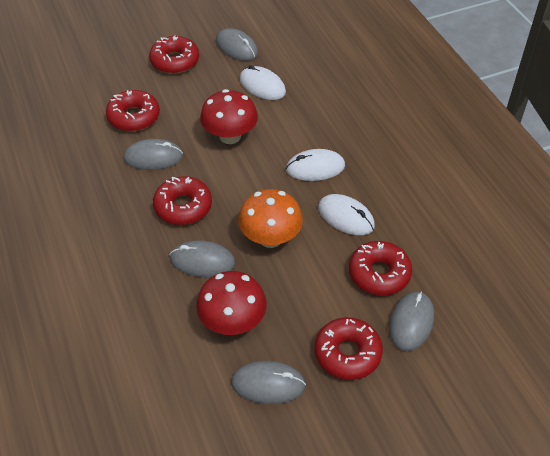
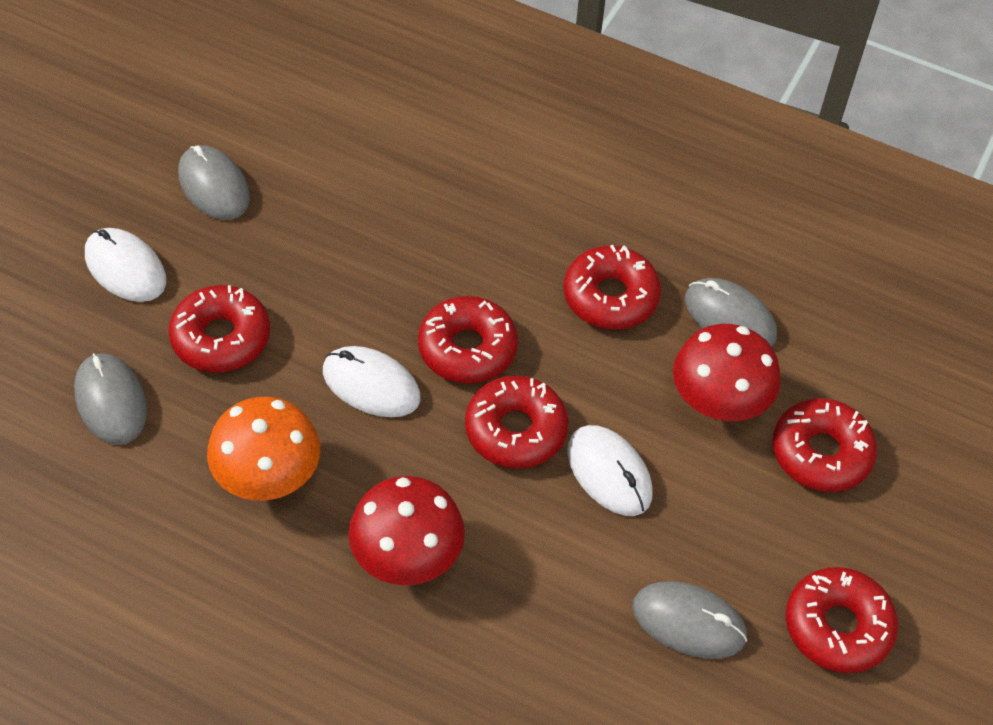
grey mouse: 5 -> 4
red donut: 5 -> 6

